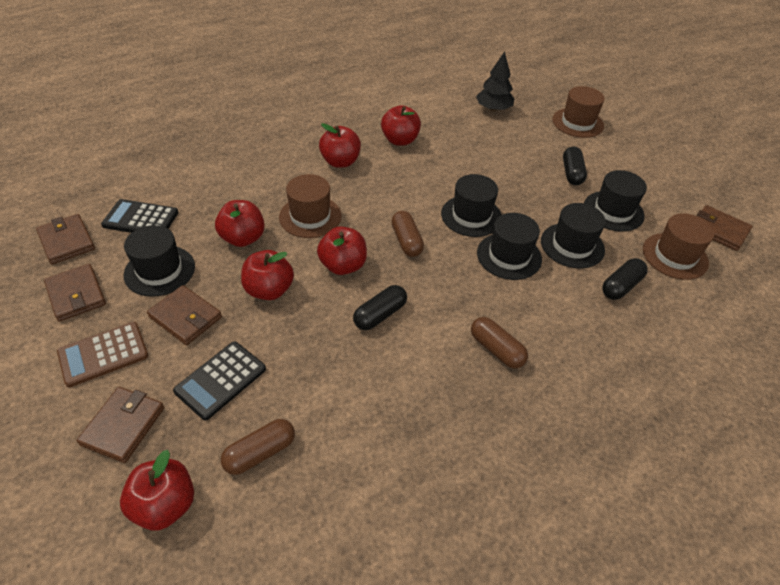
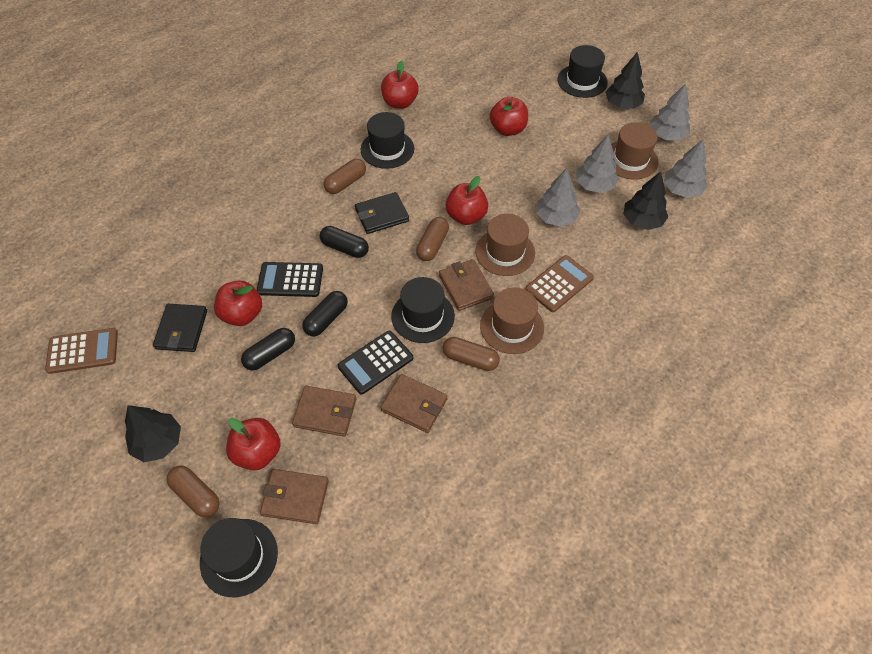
black hat: 5 -> 4
black tree: 1 -> 3
black wallet: 0 -> 2
brown calculator: 1 -> 2
brown capsule: 3 -> 4
brown wallet: 5 -> 4
grey tree: 0 -> 4
red apple: 6 -> 5

